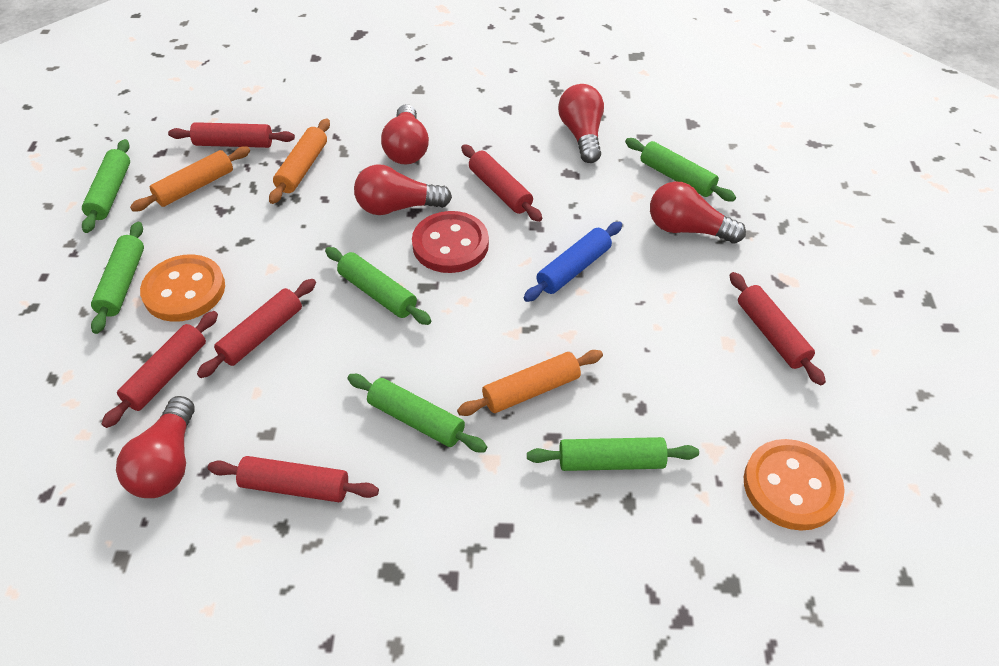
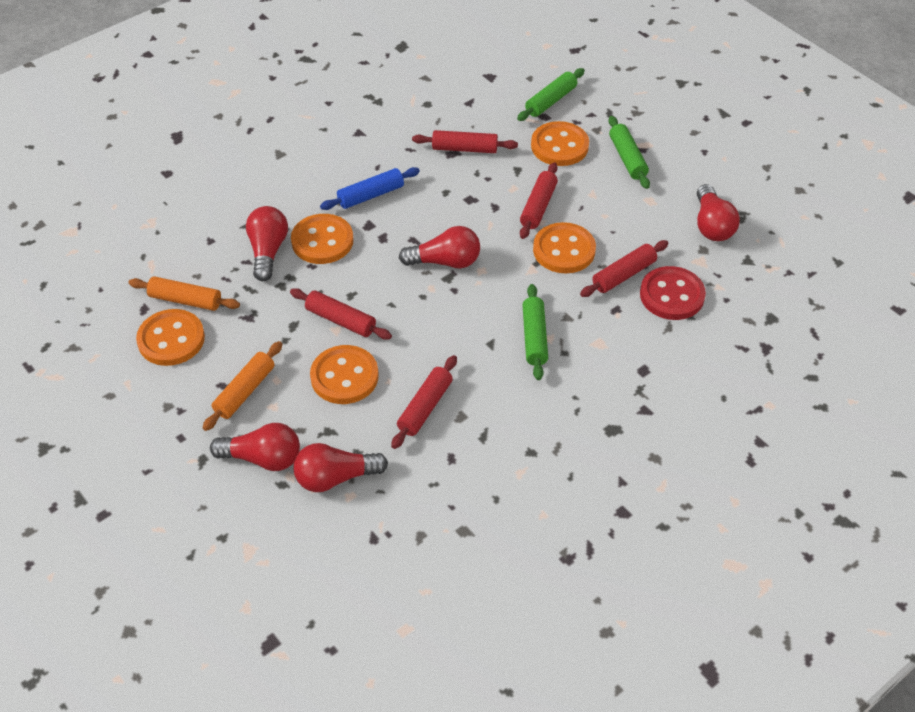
green rolling pin: 6 -> 3
orange button: 2 -> 5
orange rolling pin: 3 -> 2
red rolling pin: 6 -> 5

